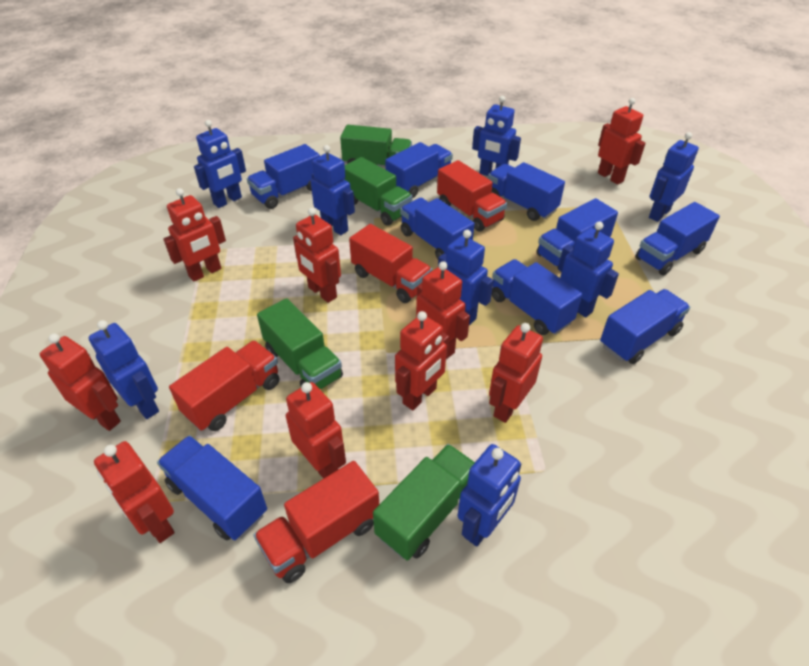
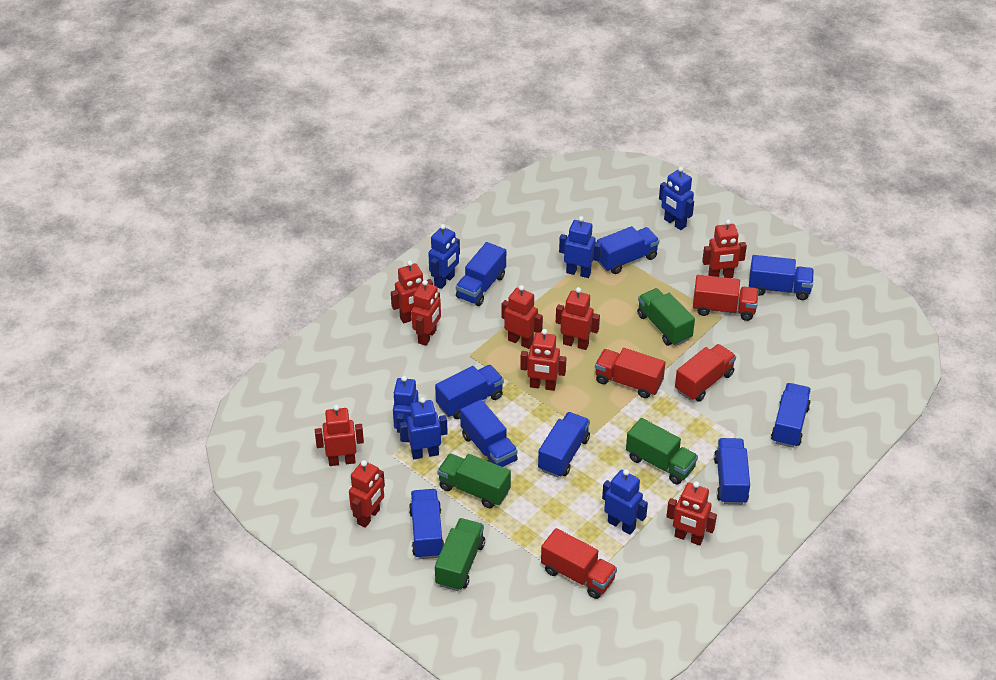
blue robot: 8 -> 6

